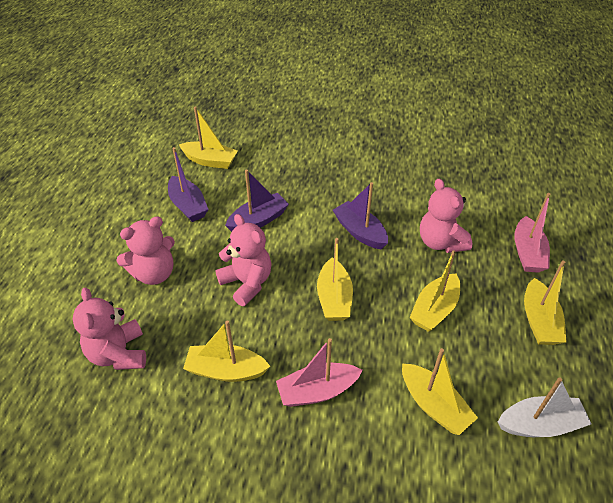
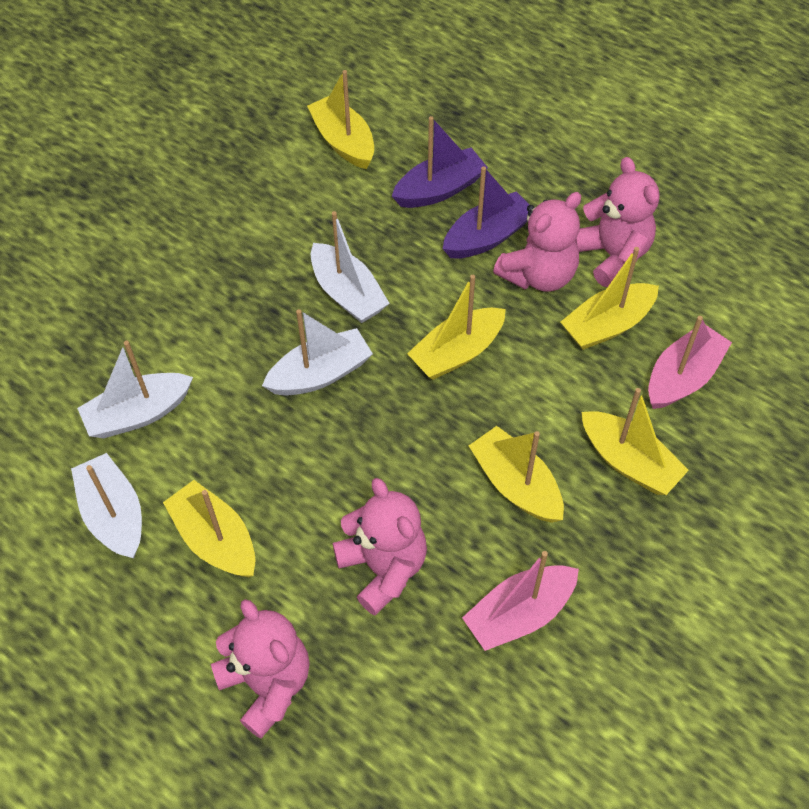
purple boat: 3 -> 2
white boat: 1 -> 4

